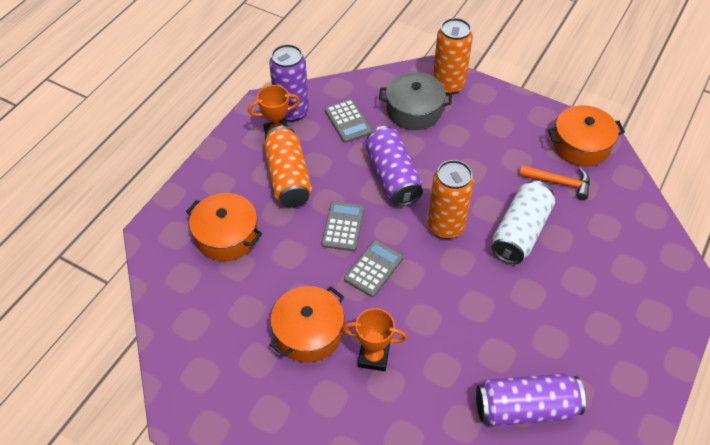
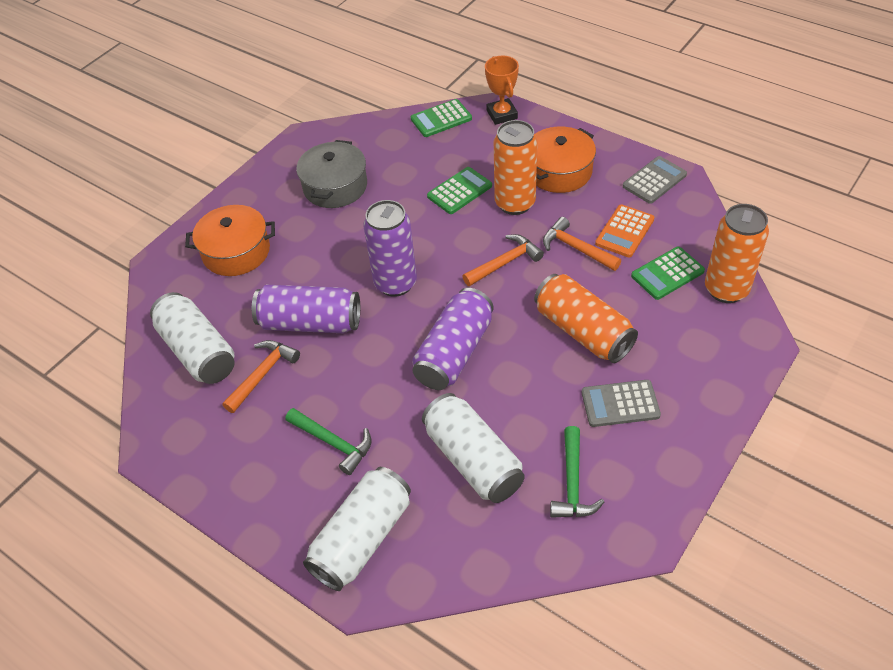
green calculator: 0 -> 3
green hammer: 0 -> 2
grey calculator: 3 -> 2
orange calculator: 0 -> 1
orange hammer: 1 -> 3
orange pot: 3 -> 2
orange trophy: 2 -> 1
white can: 1 -> 3

